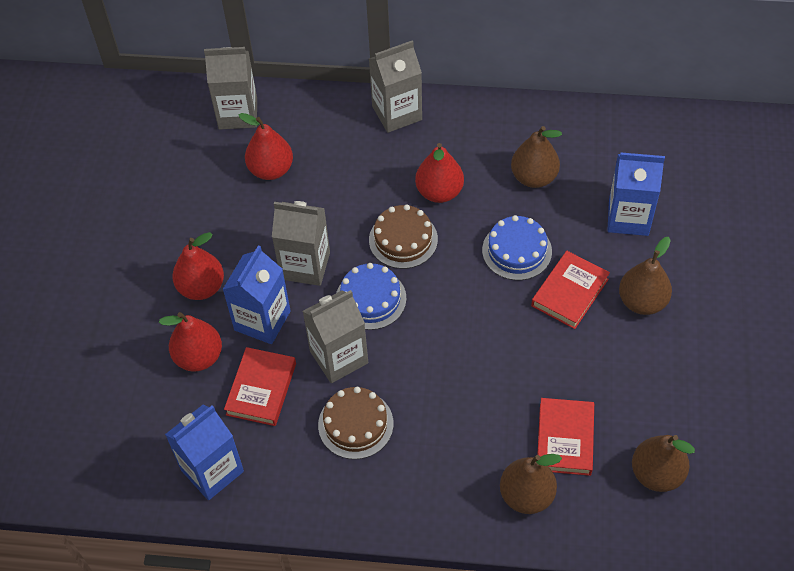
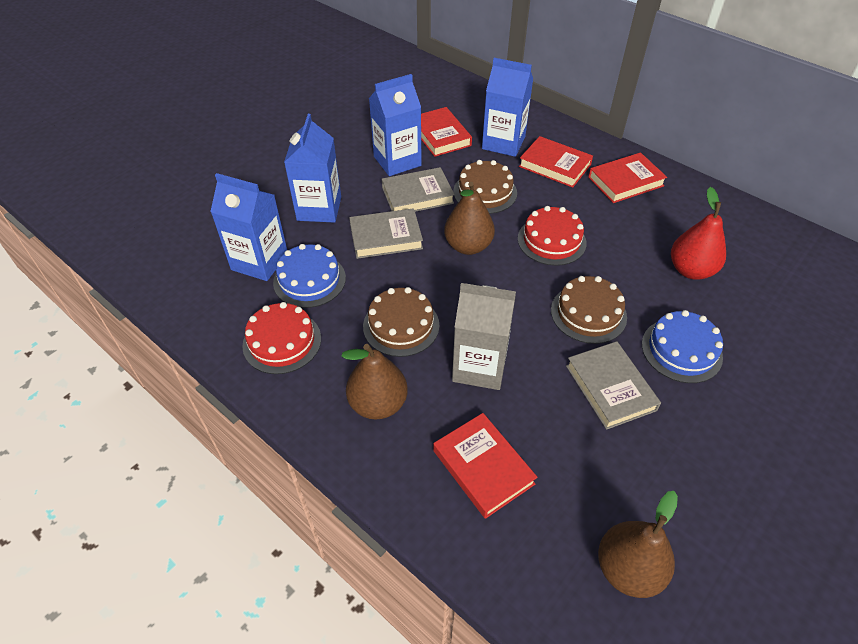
blue carton: 3 -> 4
brown cake: 2 -> 3
brown pear: 4 -> 3
grey book: 0 -> 3
grey carton: 4 -> 1
red book: 3 -> 4
red cake: 0 -> 2
red pear: 4 -> 1

